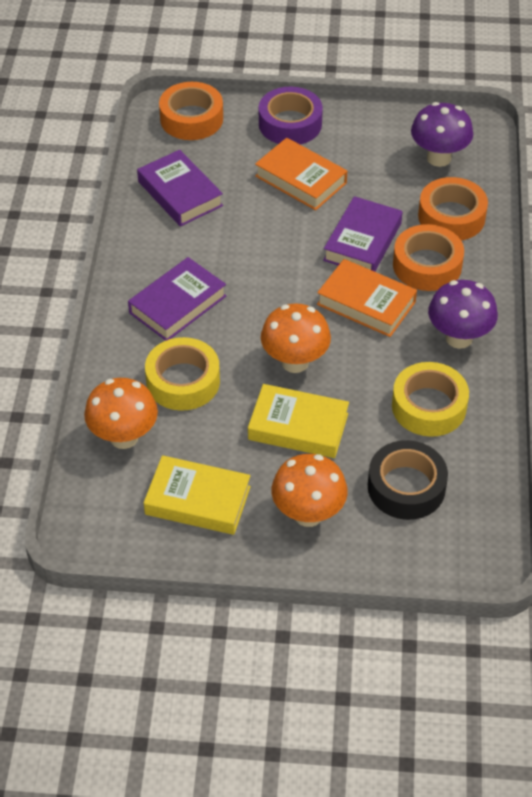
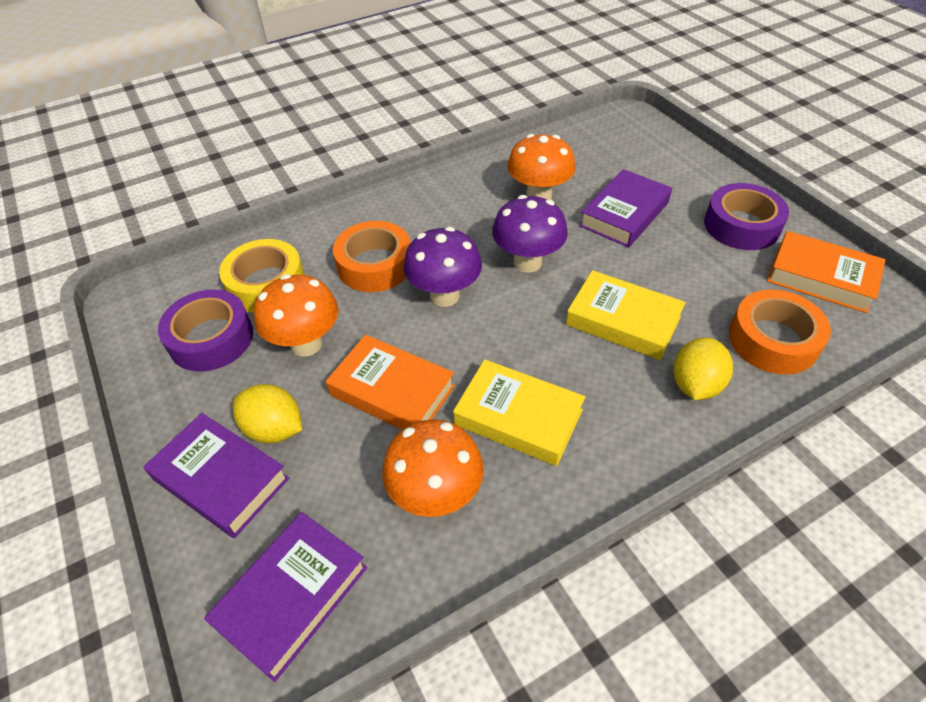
black tape: 1 -> 0
orange tape: 3 -> 2
purple tape: 1 -> 2
yellow lemon: 0 -> 2
yellow tape: 2 -> 1

